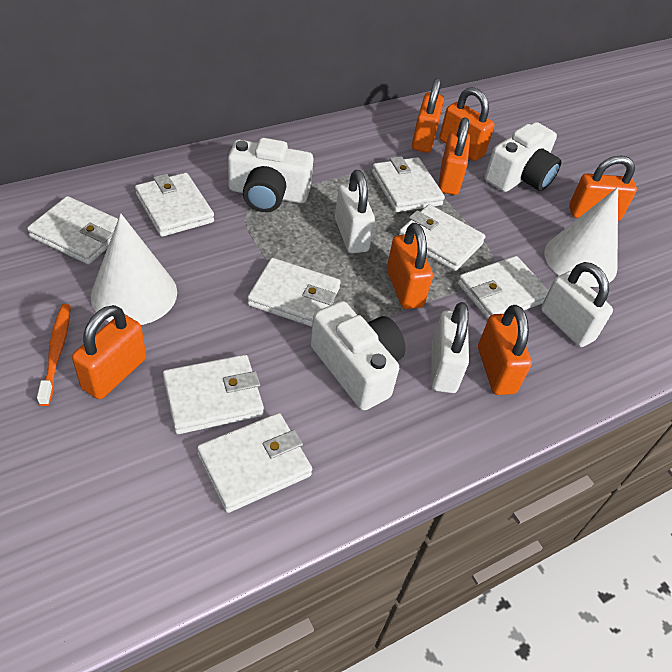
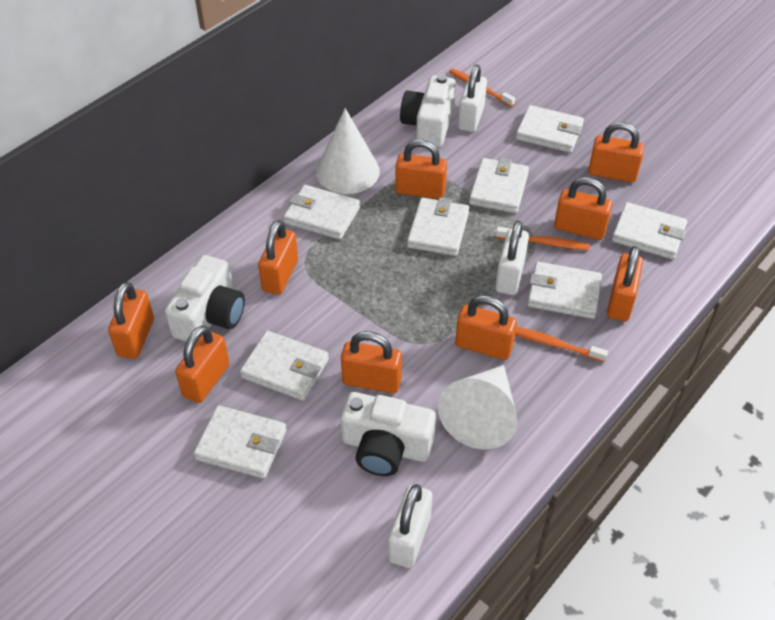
orange padlock: 7 -> 9
orange toothbrush: 1 -> 3

